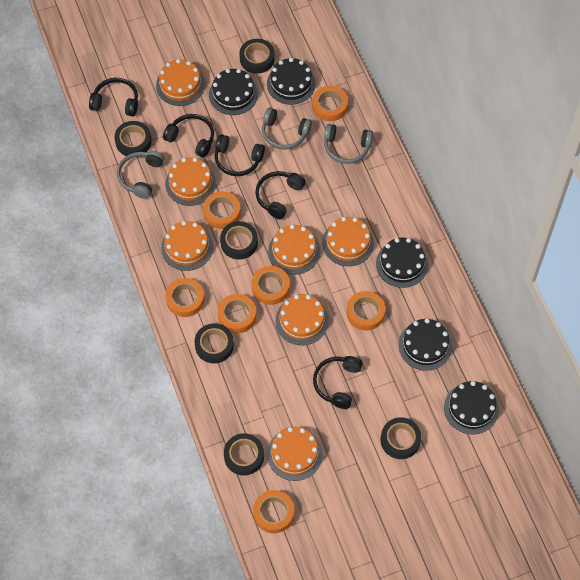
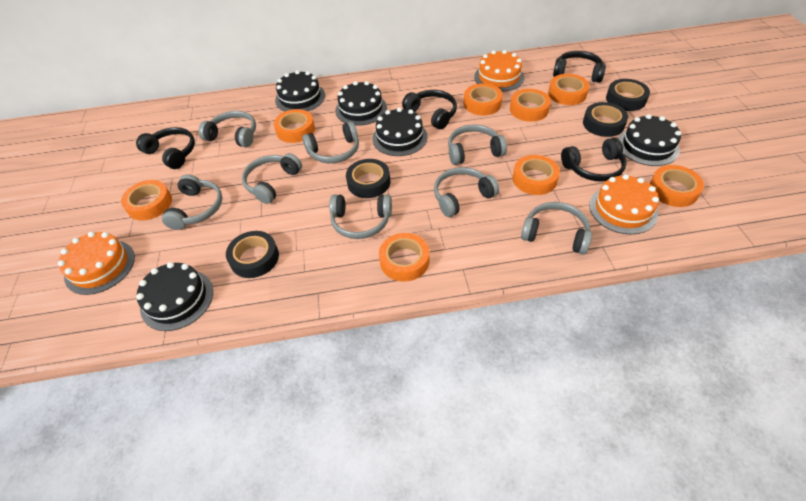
black headphones: 5 -> 4
black tape: 6 -> 4
grey headphones: 3 -> 8
orange cake: 7 -> 3
orange tape: 7 -> 8

